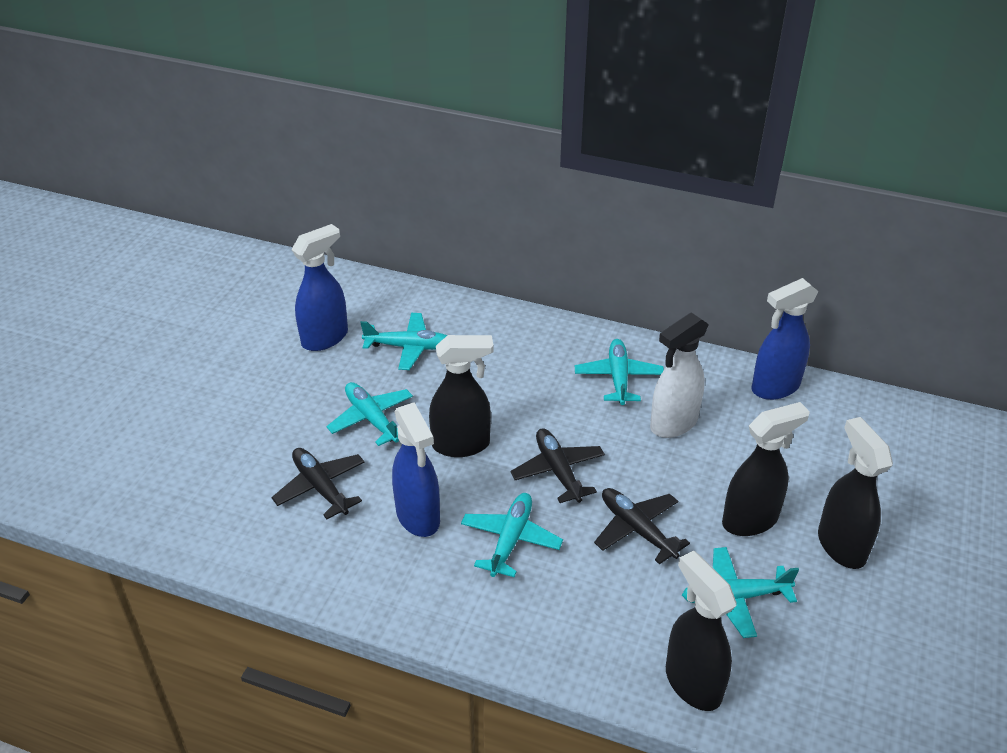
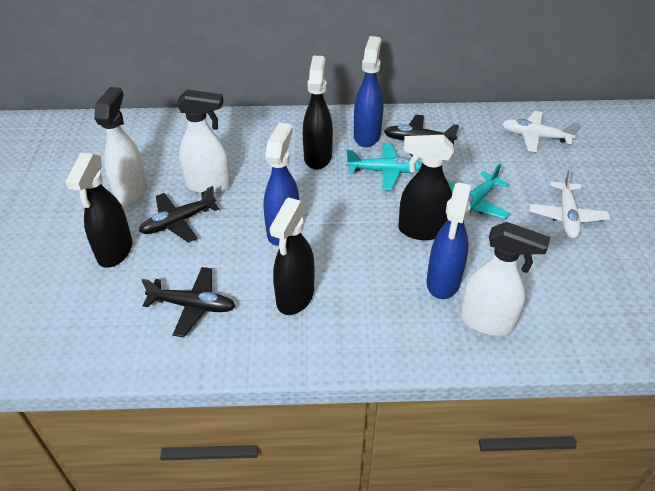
turquoise plane: 5 -> 2
white plane: 0 -> 2
white spray bottle: 1 -> 3

